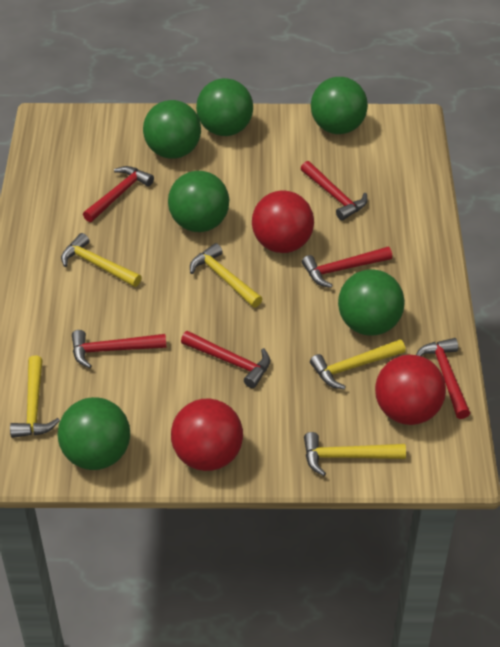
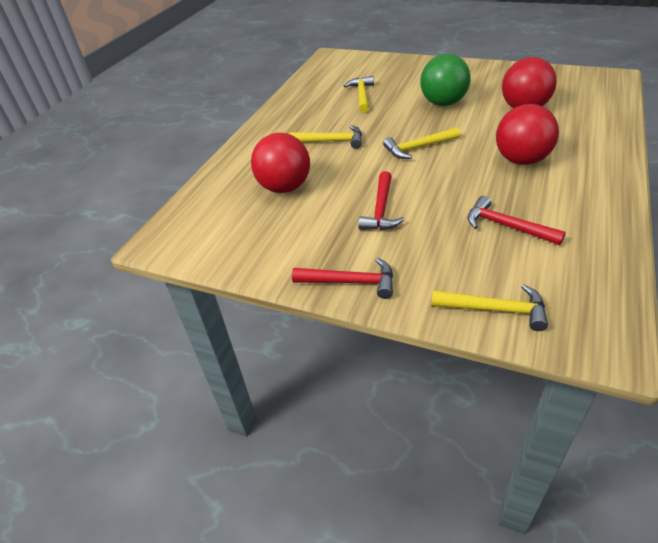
green ball: 6 -> 1
red hammer: 6 -> 3
yellow hammer: 5 -> 4

